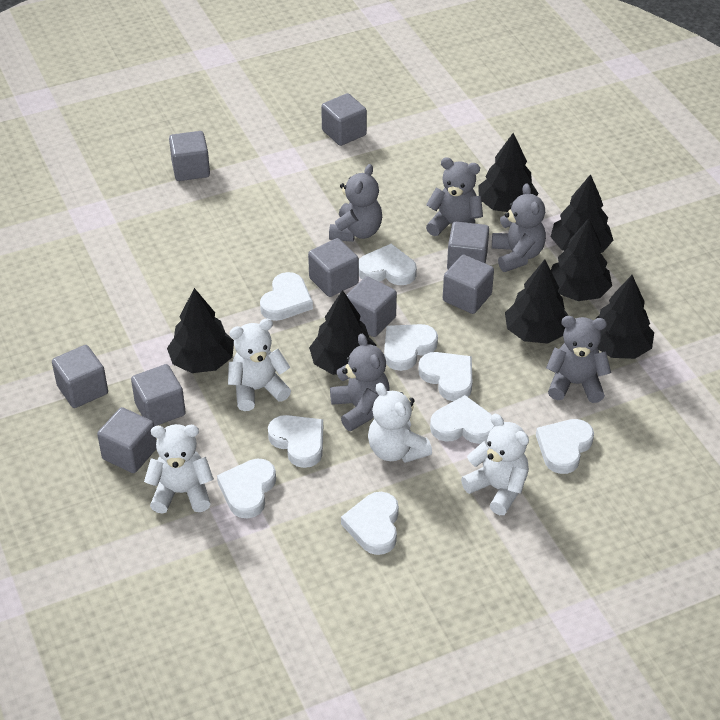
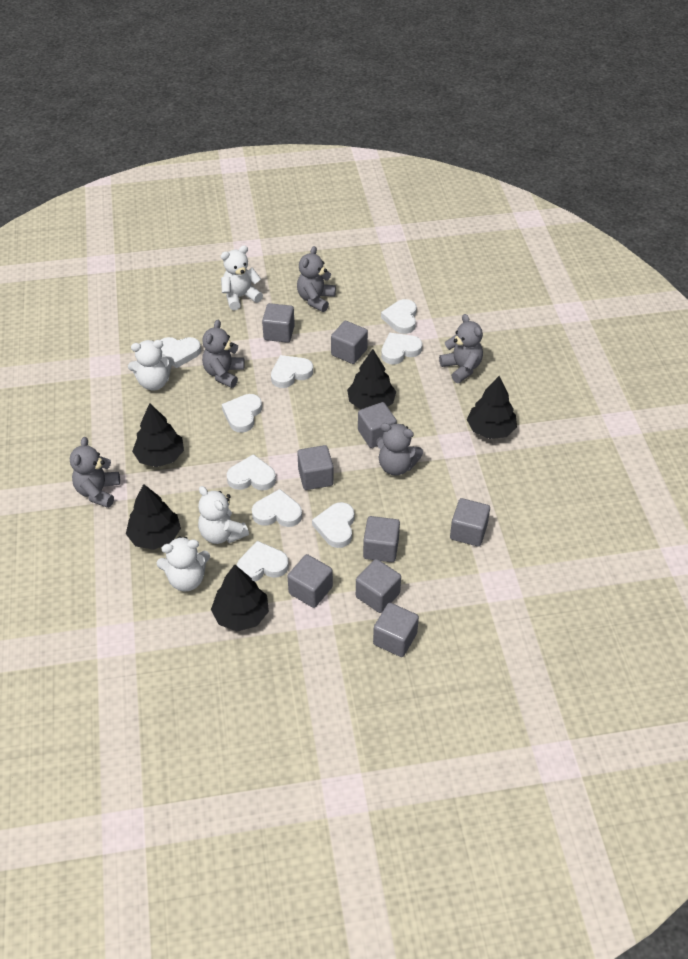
black tree: 7 -> 5

